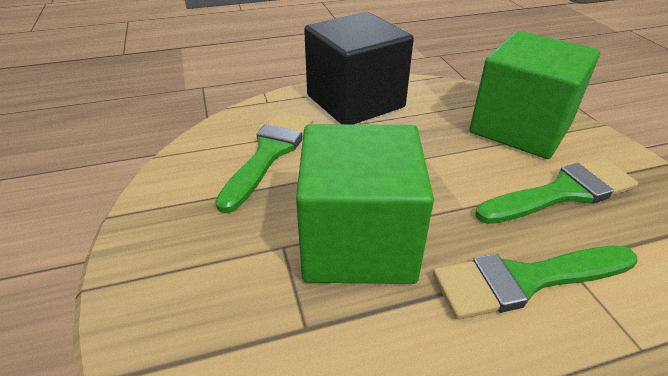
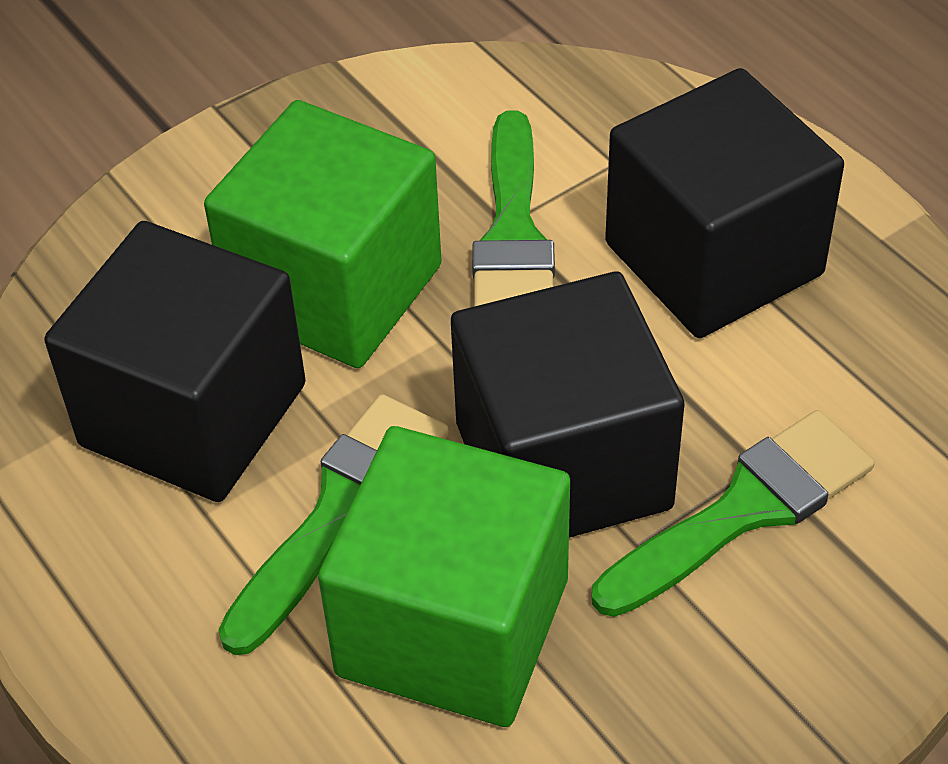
black cube: 1 -> 3

